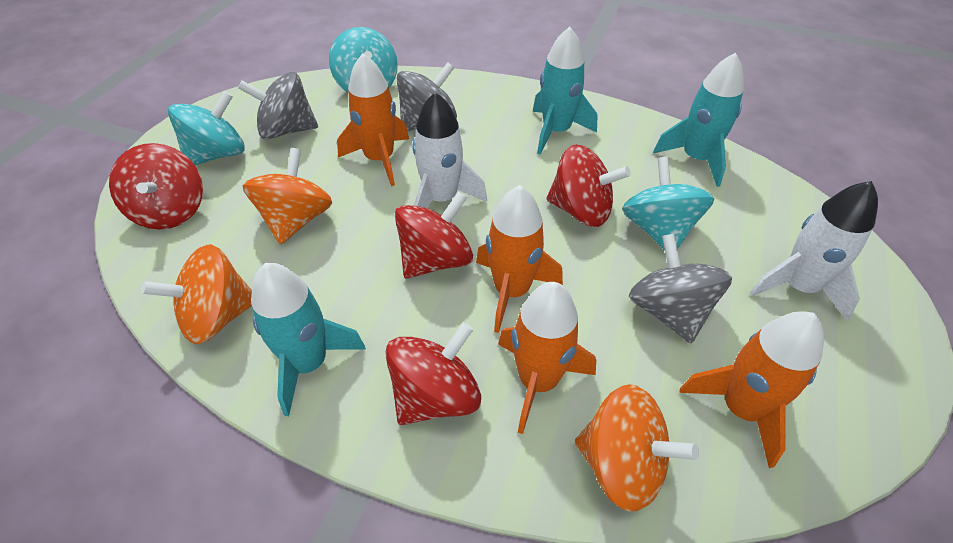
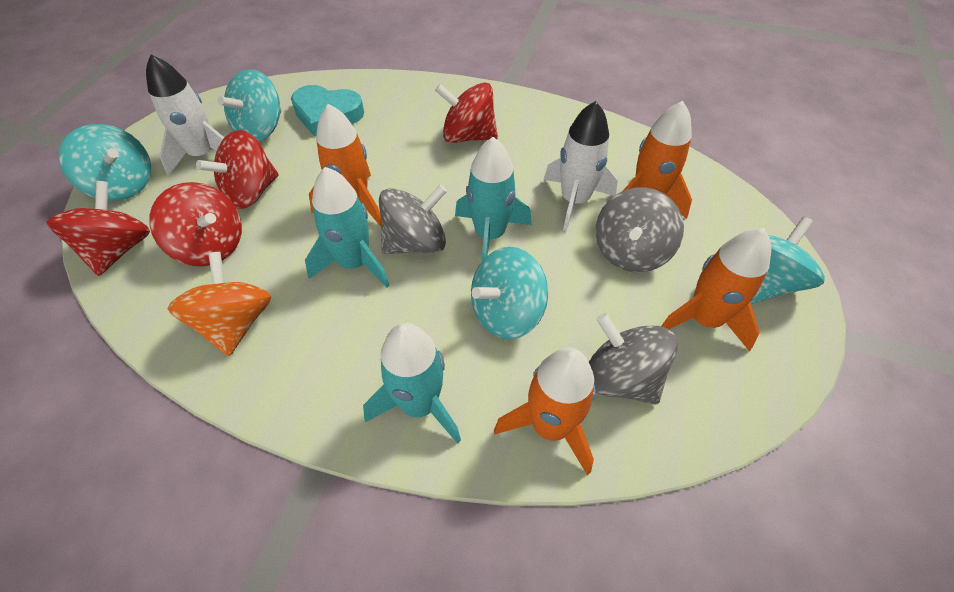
orange spinning top: 3 -> 1
turquoise heart: 0 -> 1
turquoise spinning top: 3 -> 4

